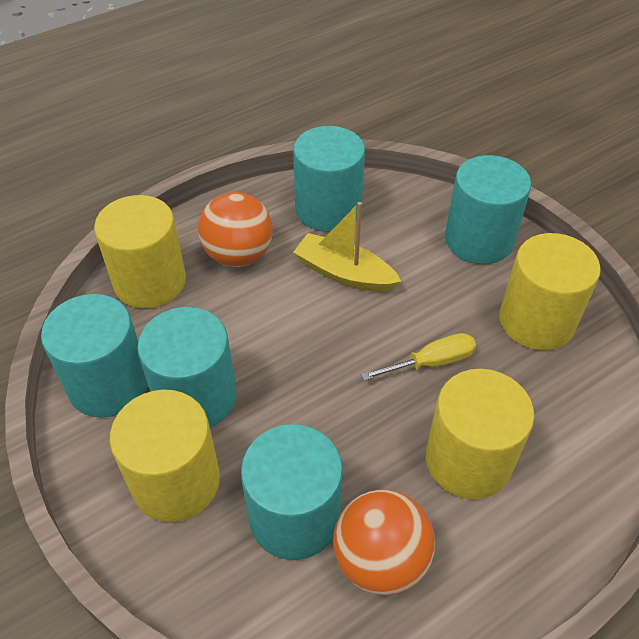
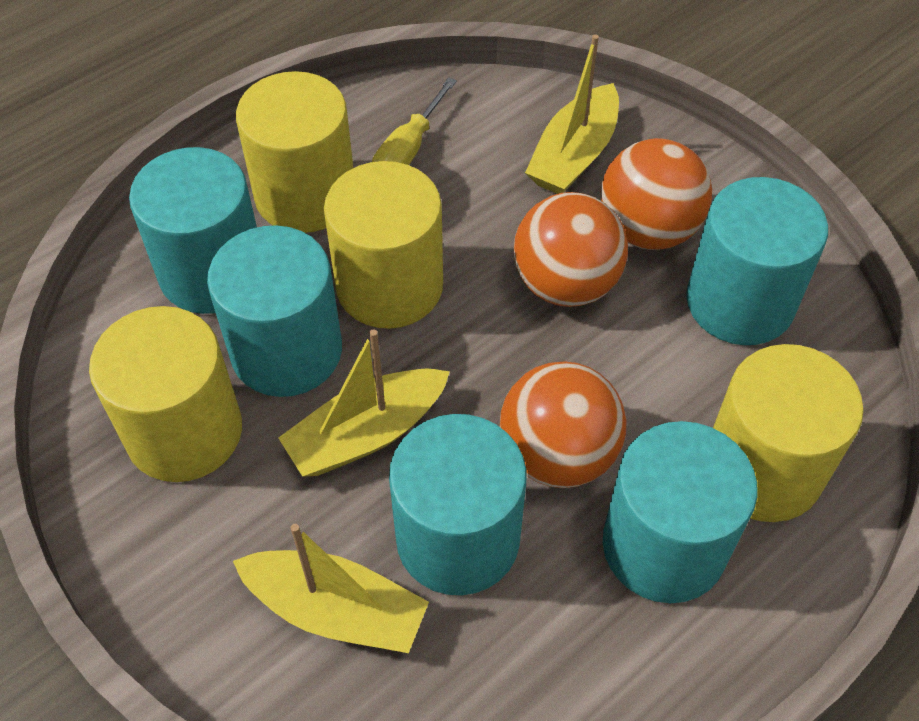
orange ball: 2 -> 3
yellow boat: 1 -> 3

